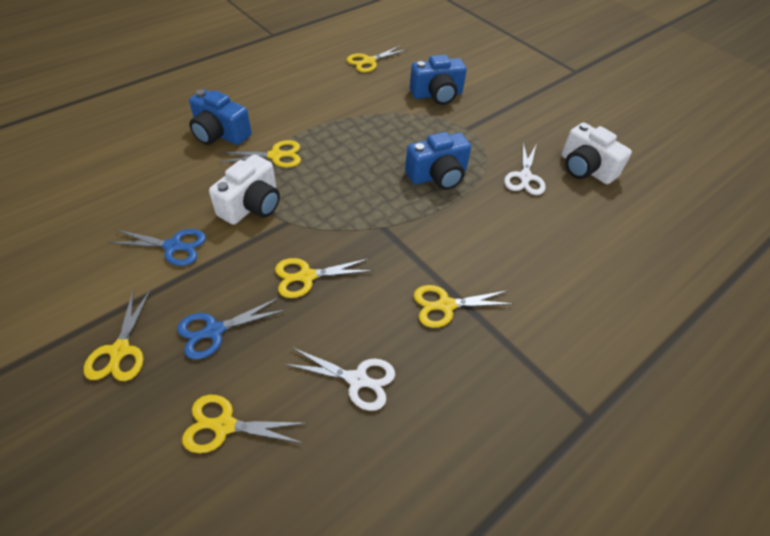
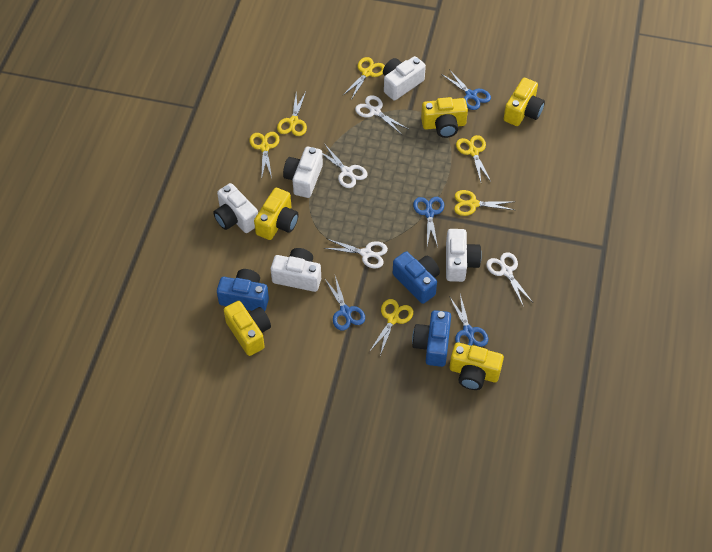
blue scissors: 2 -> 4
white camera: 2 -> 5
white scissors: 2 -> 4
yellow camera: 0 -> 5

